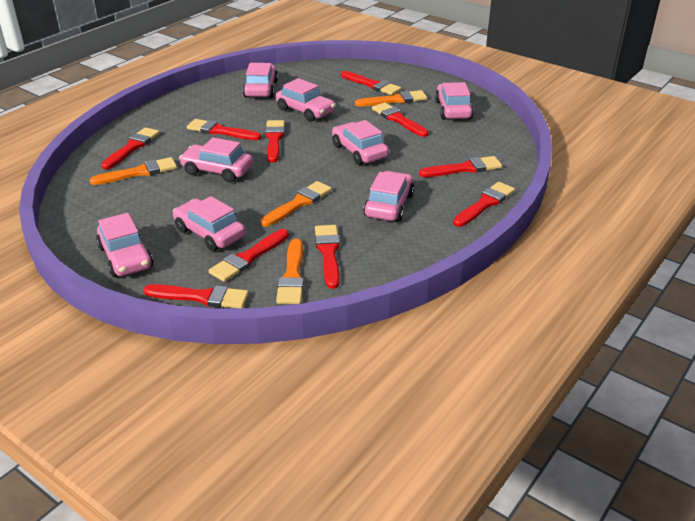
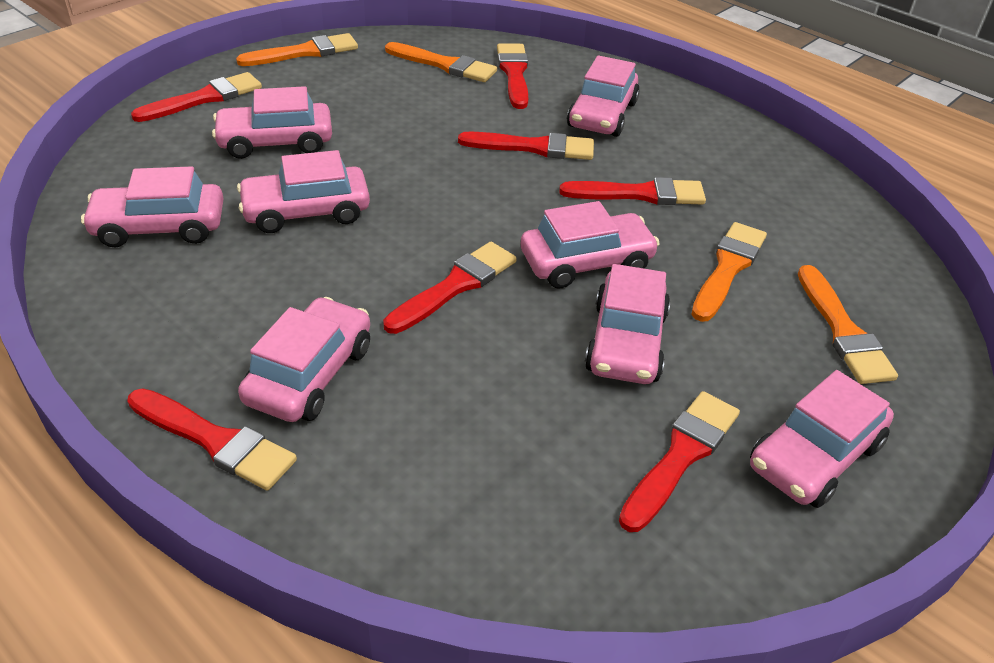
red brush: 10 -> 7

